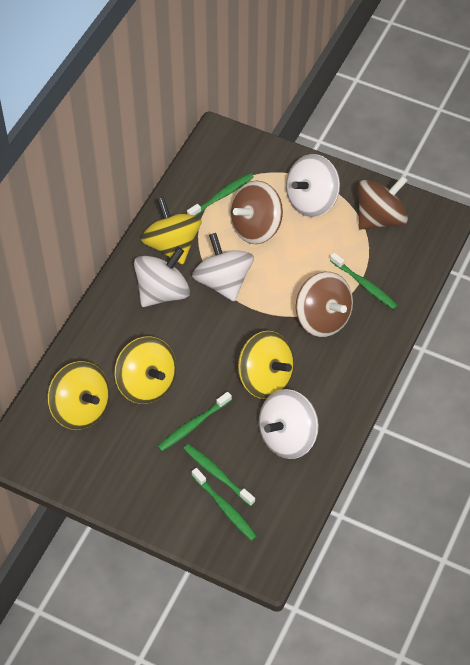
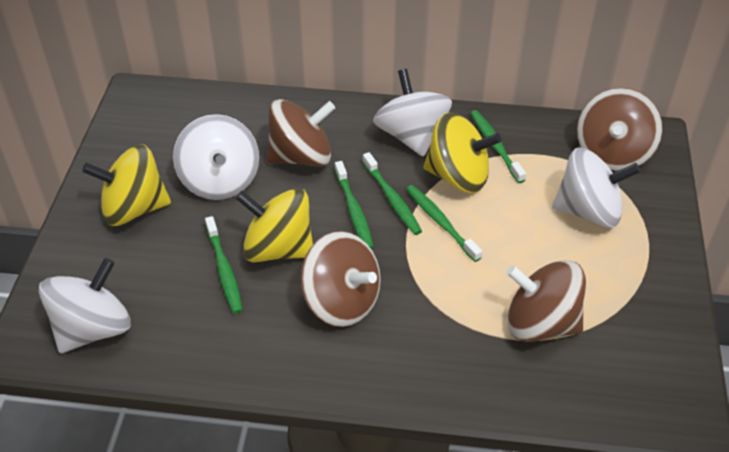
brown spinning top: 3 -> 4
yellow spinning top: 4 -> 3

